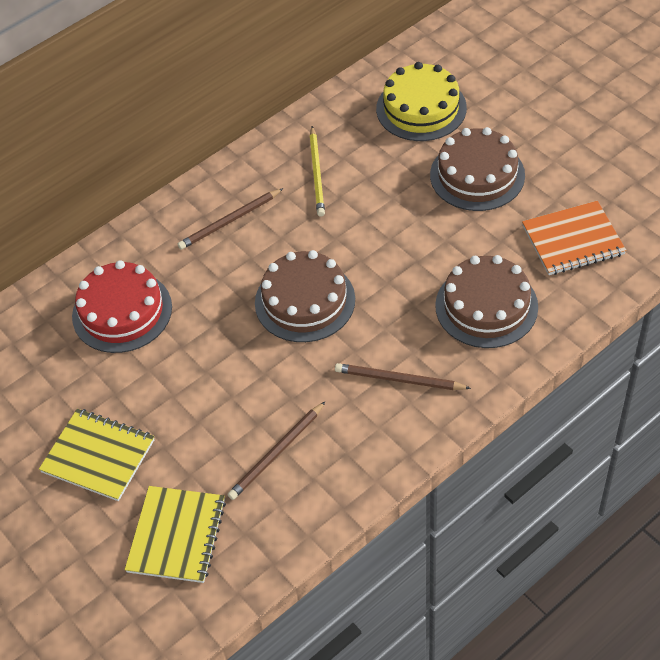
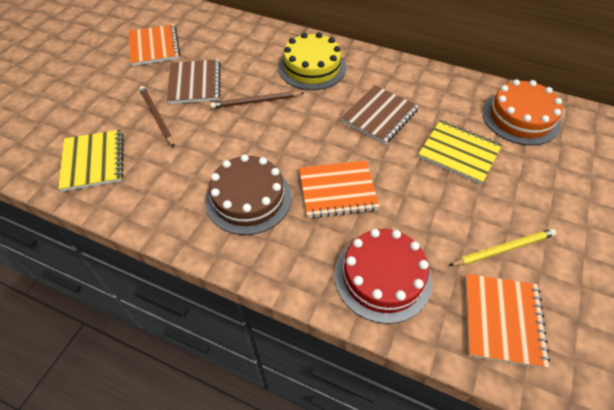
brown cake: 3 -> 1
brown notebook: 0 -> 2
brown pencil: 3 -> 2
orange cake: 0 -> 1
orange notebook: 1 -> 3

